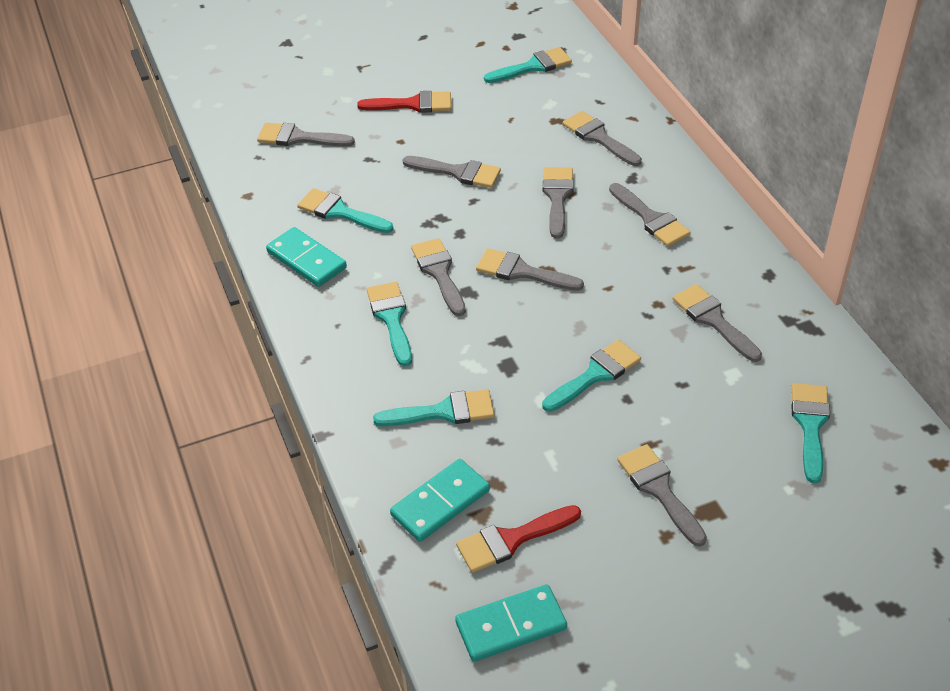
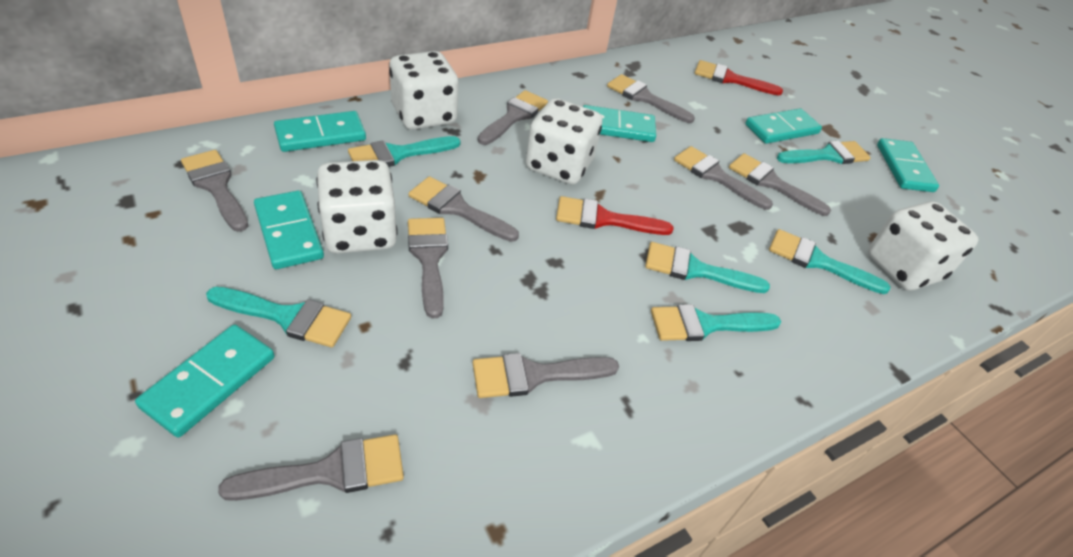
turquoise domino: 3 -> 6
white dice: 0 -> 4

